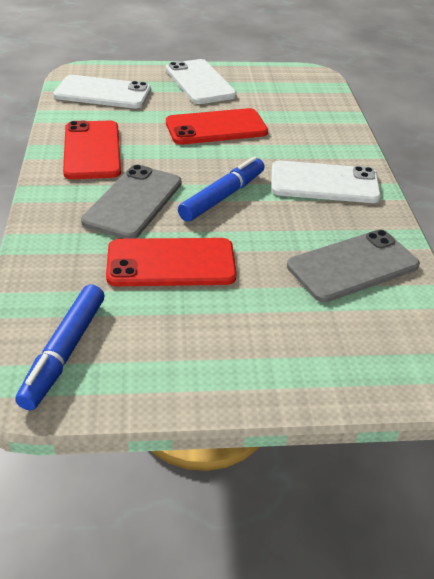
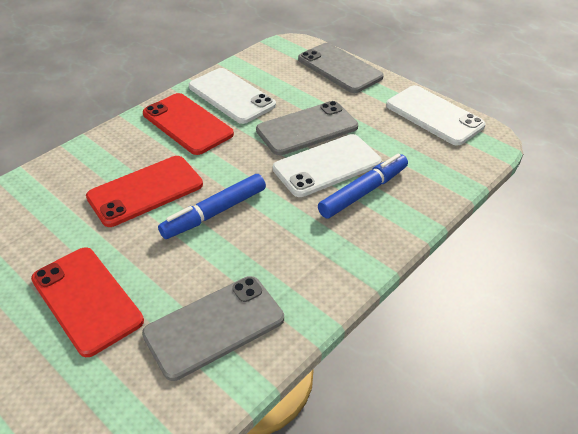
grey phone: 2 -> 3

